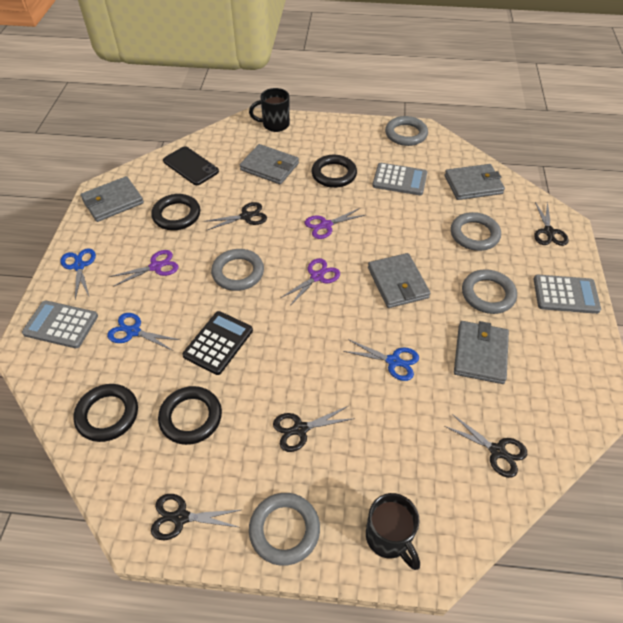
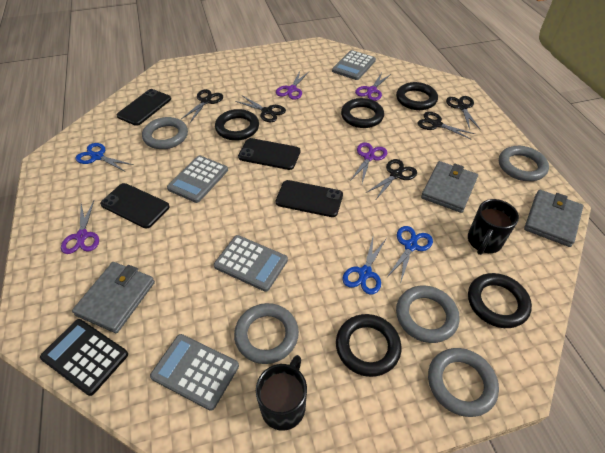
black phone: 1 -> 4
black ring: 4 -> 5
grey calculator: 3 -> 4
grey wallet: 5 -> 3
purple scissors: 3 -> 4

